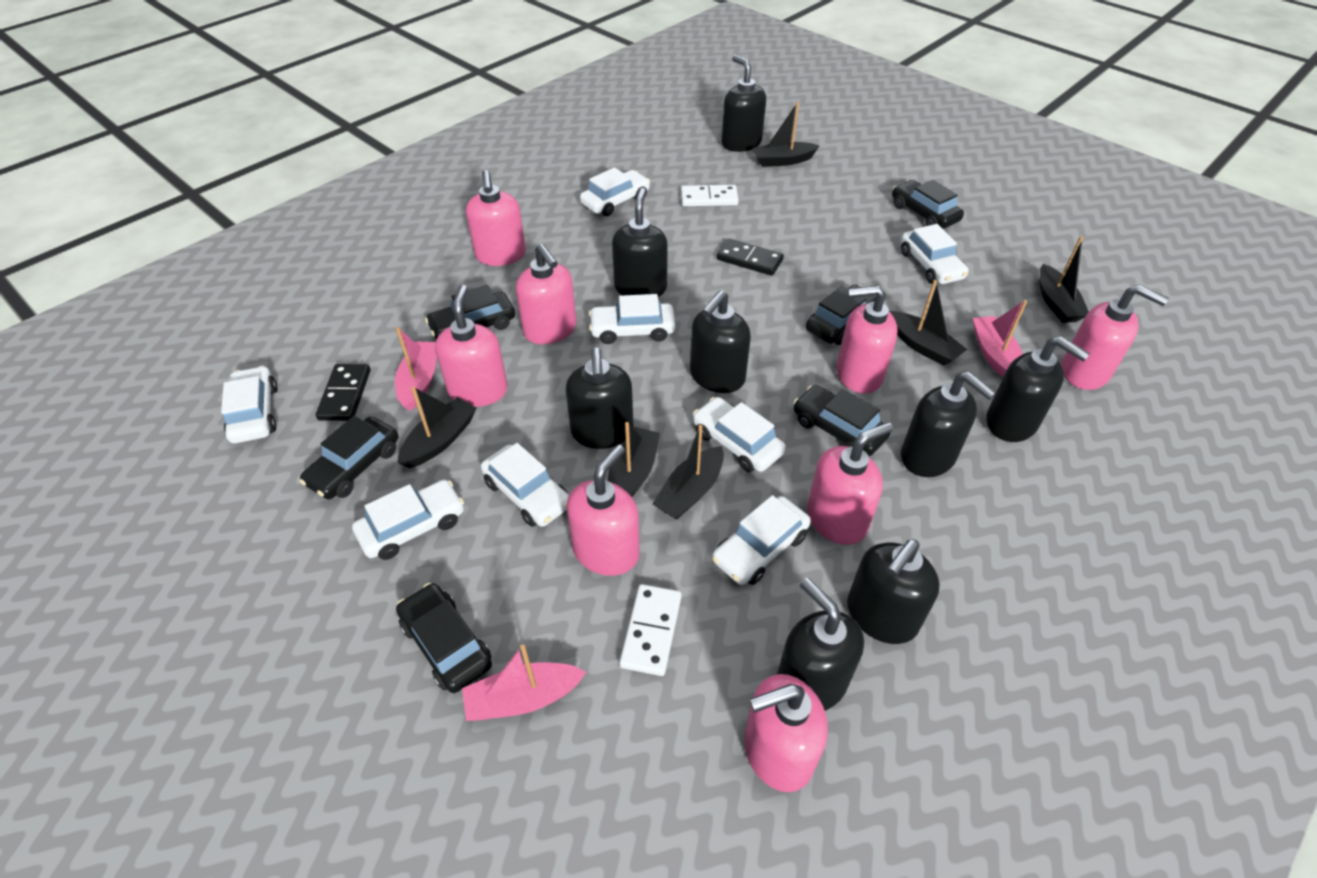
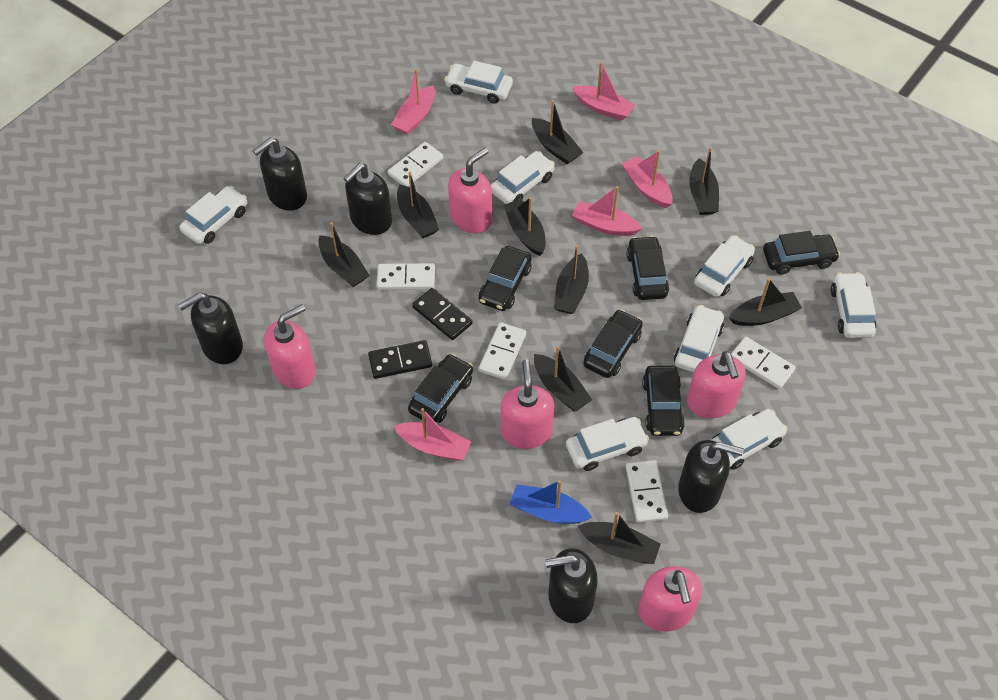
black boat: 6 -> 9
black soap dispenser: 8 -> 5
blue boat: 0 -> 1
pink boat: 3 -> 5
pink soap dispenser: 8 -> 5
white domino: 2 -> 5

